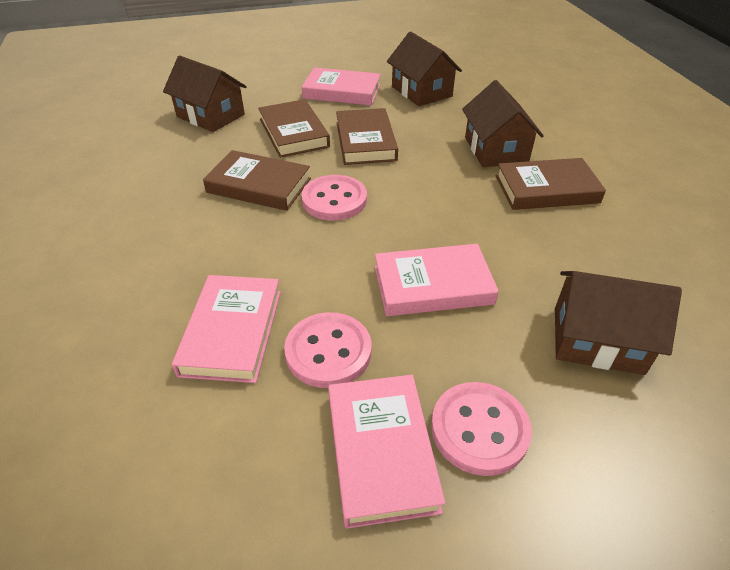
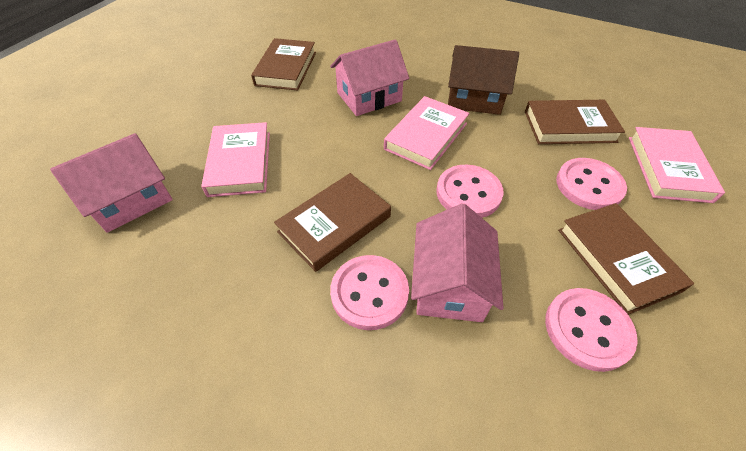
brown house: 4 -> 1
pink book: 4 -> 3
pink button: 3 -> 4
pink house: 0 -> 3

